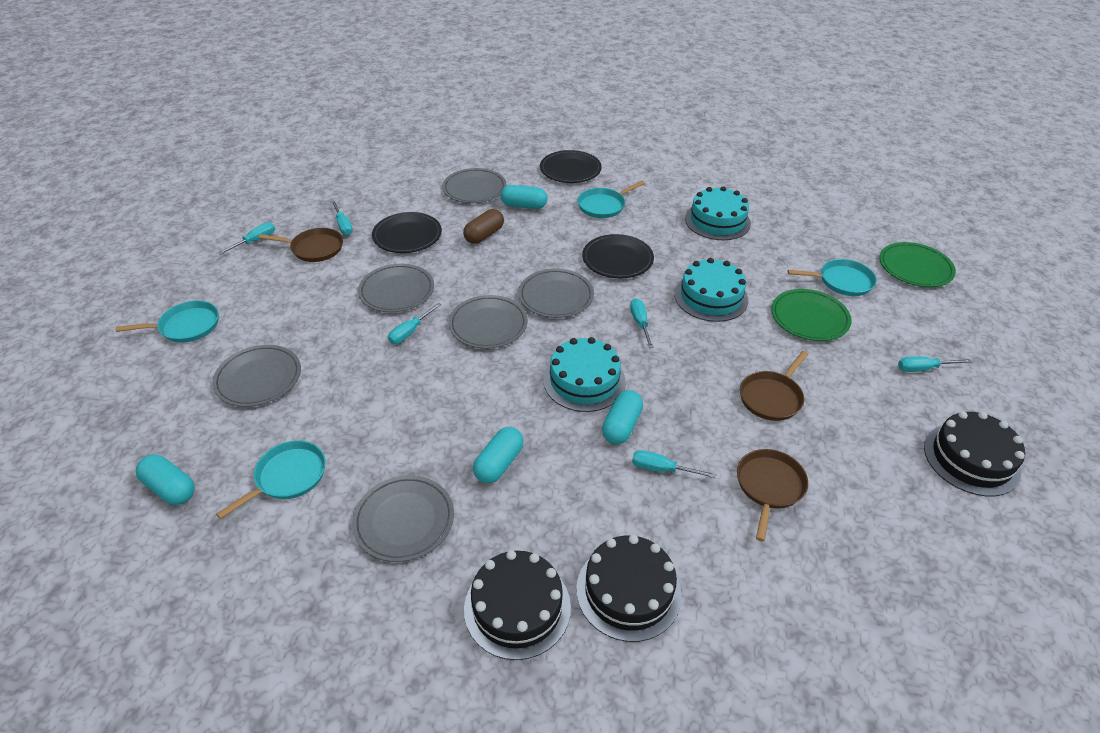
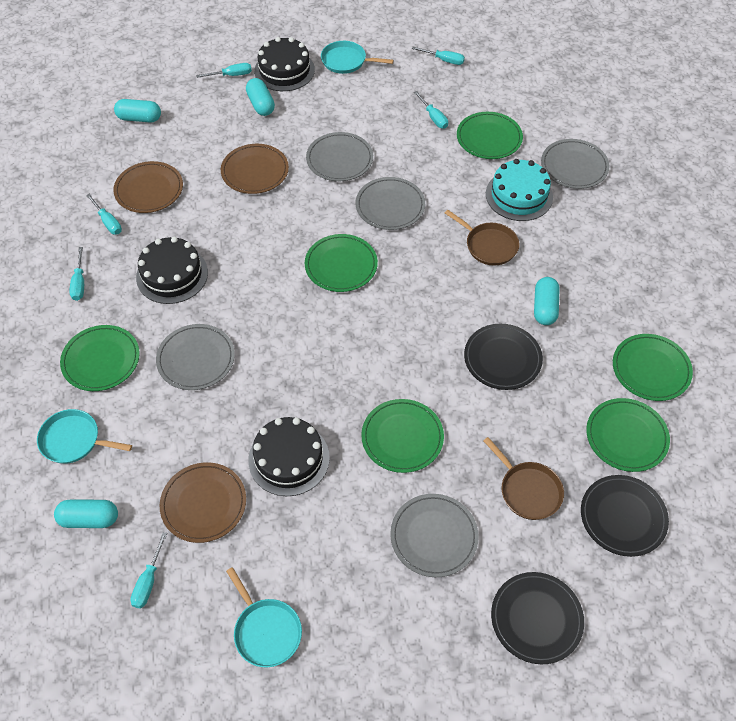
brown capsule: 1 -> 0
brown pan: 3 -> 2
brown plate: 0 -> 3
green plate: 2 -> 6
grey plate: 6 -> 5
turquoise cake: 3 -> 1
turquoise pan: 4 -> 3

